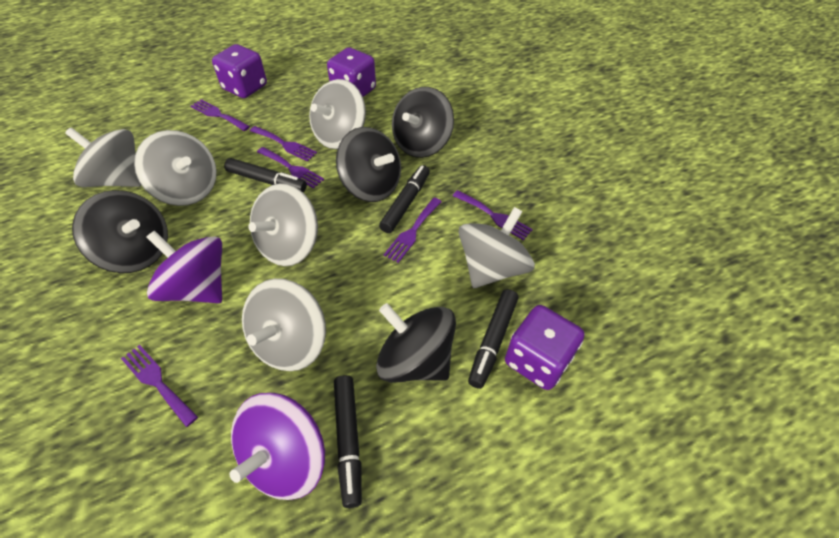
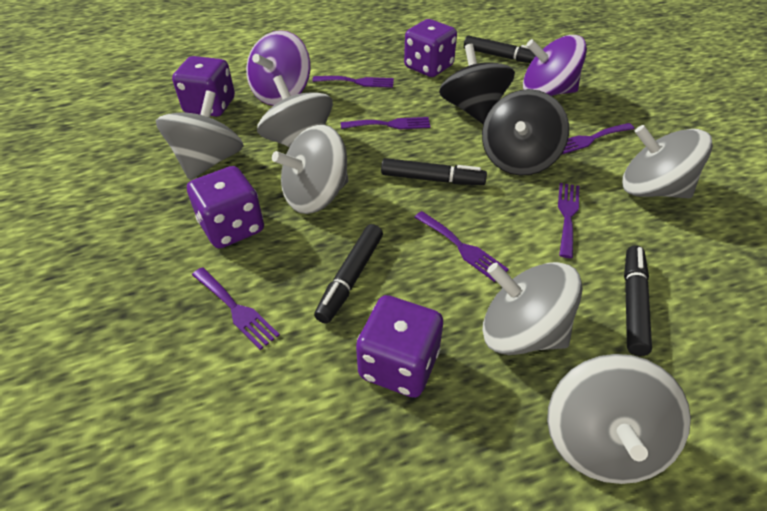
black spinning top: 4 -> 2
purple dice: 3 -> 4

